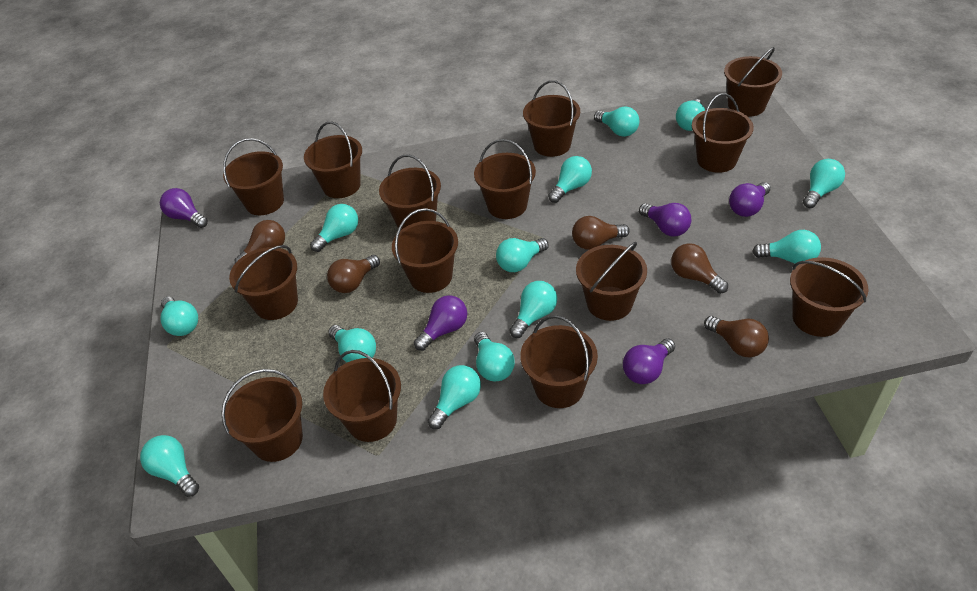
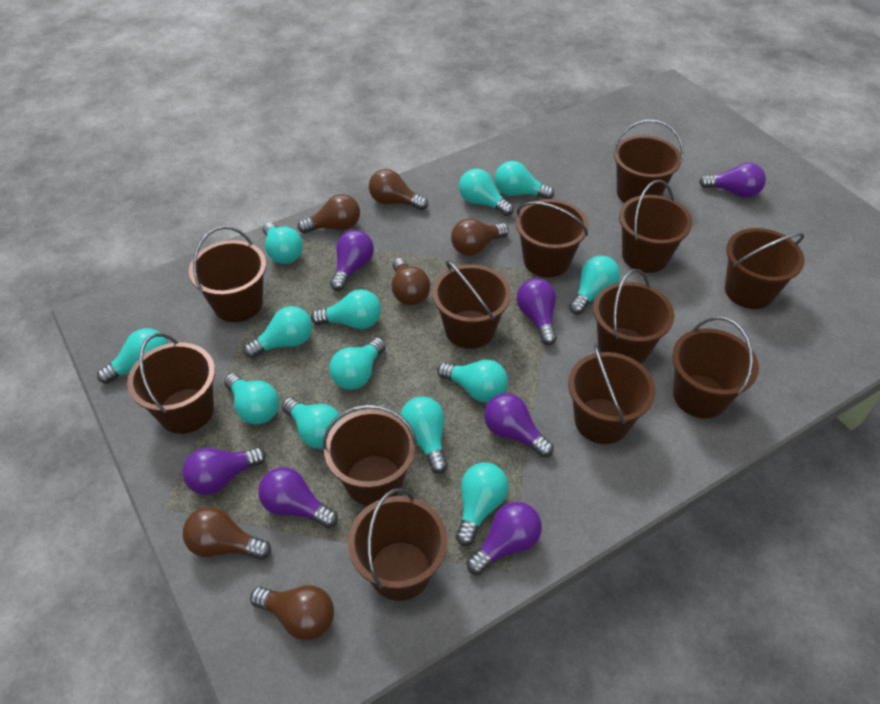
brown bucket: 14 -> 12
brown light bulb: 5 -> 6
purple light bulb: 5 -> 7

